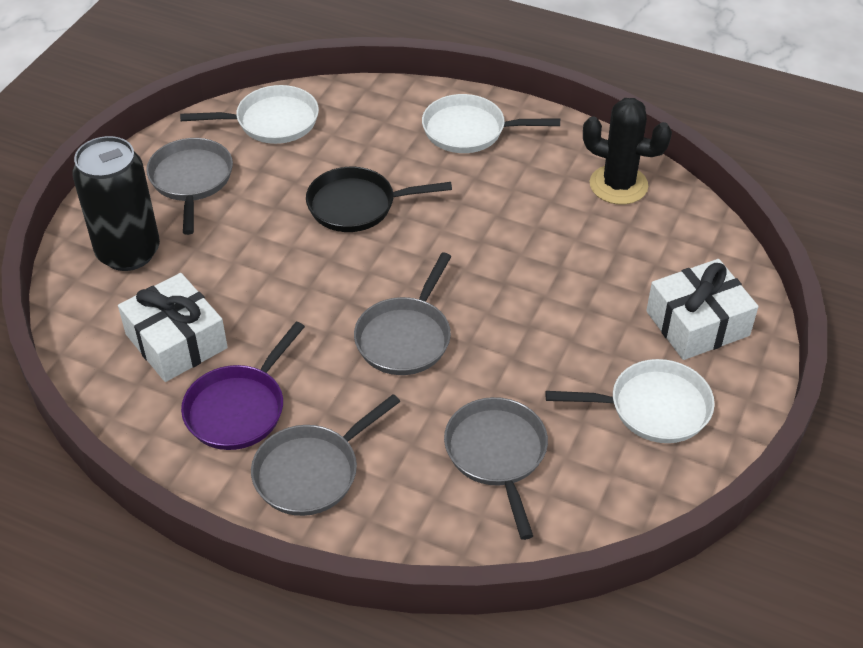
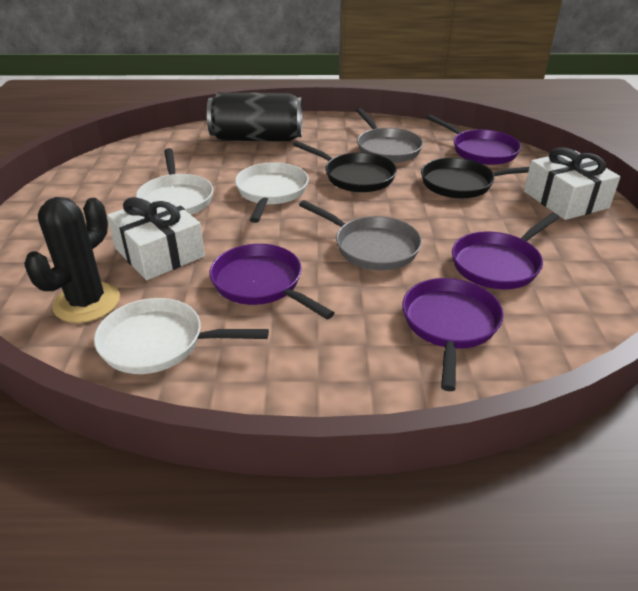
black pan: 1 -> 2
grey pan: 4 -> 2
purple pan: 1 -> 4

